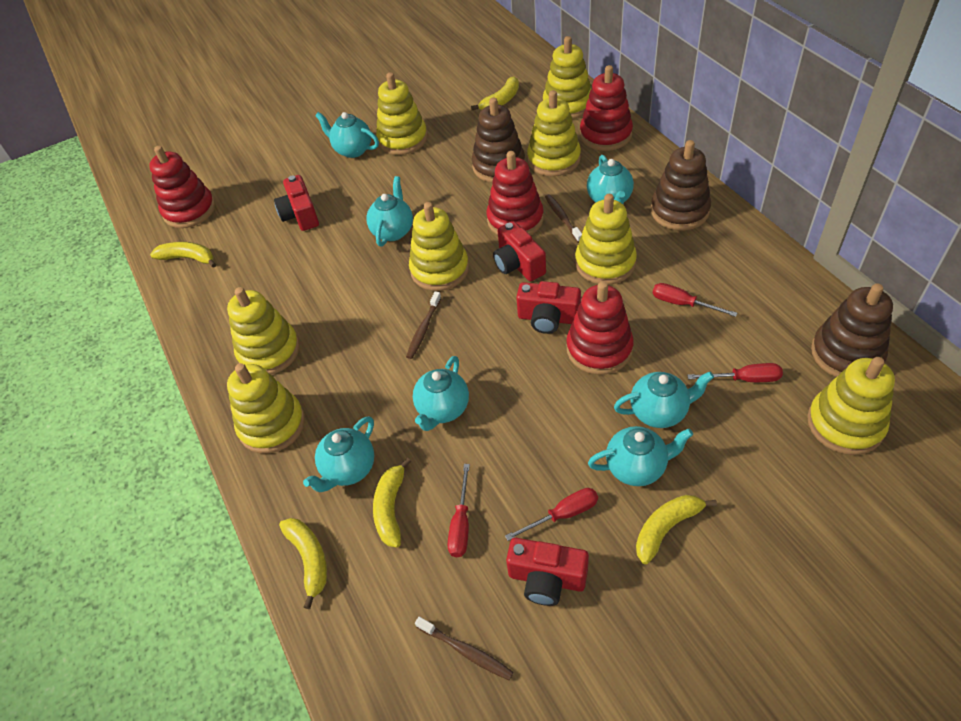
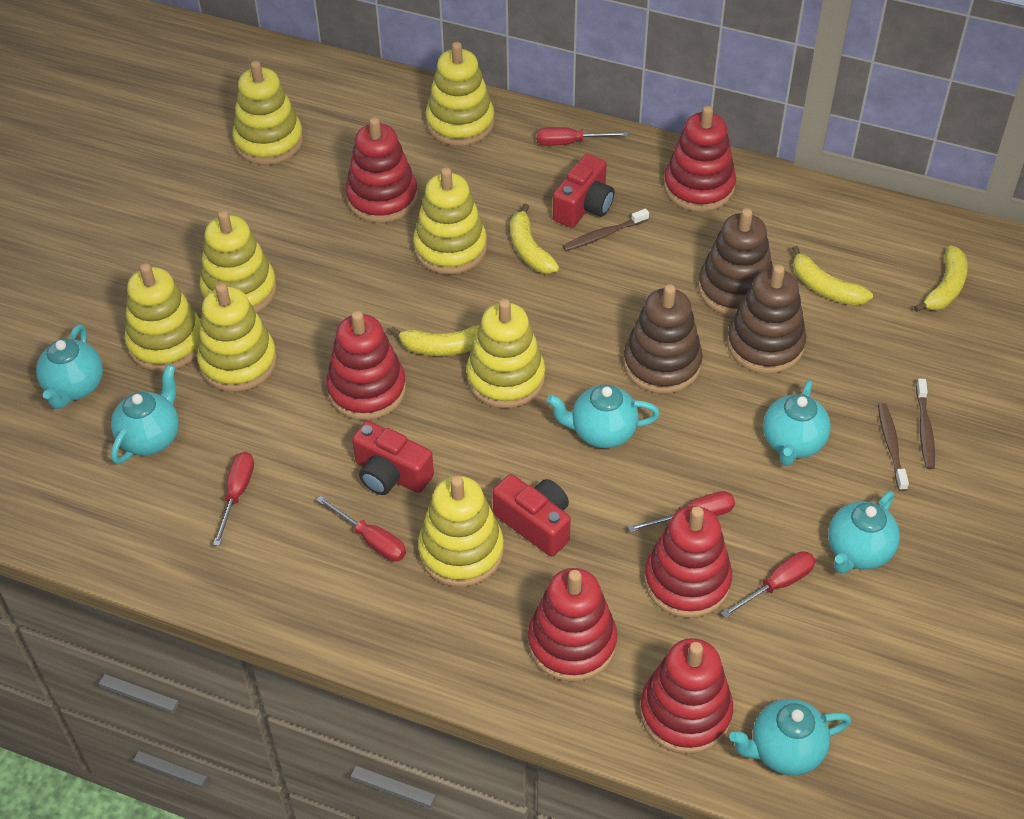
red camera: 4 -> 3
red screwdriver: 4 -> 5
red stacking toy: 4 -> 6
turquoise teapot: 7 -> 6
yellow banana: 5 -> 4

